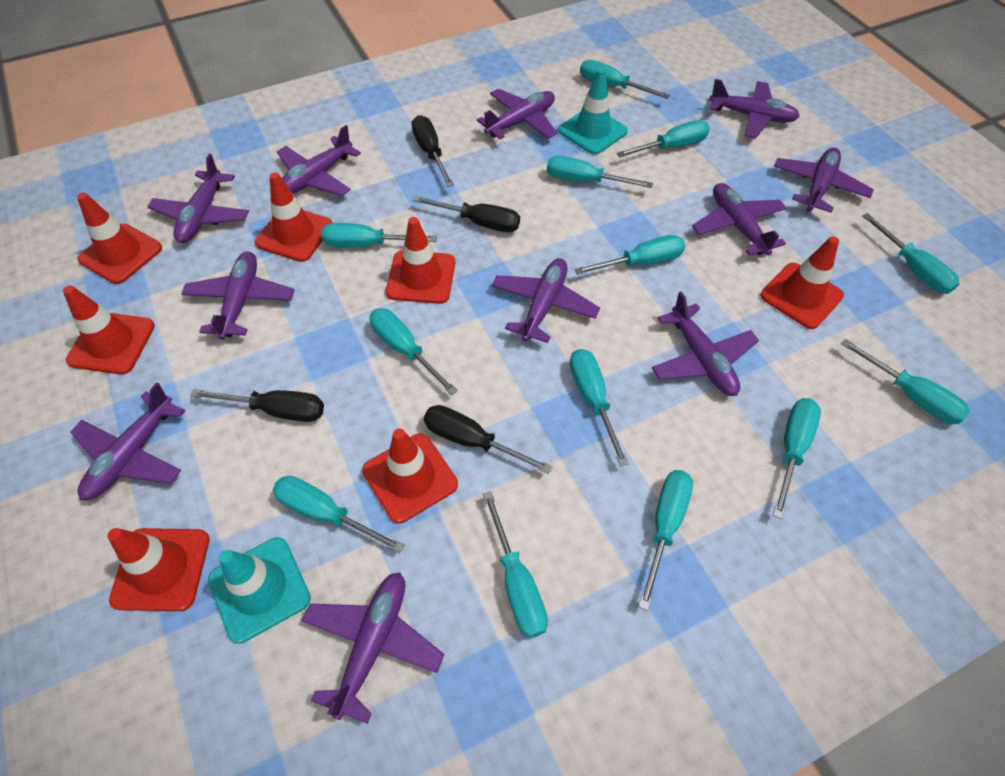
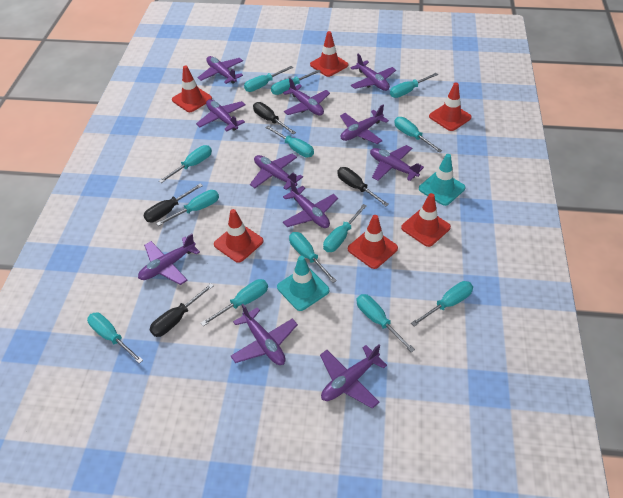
red traffic cone: 7 -> 6

